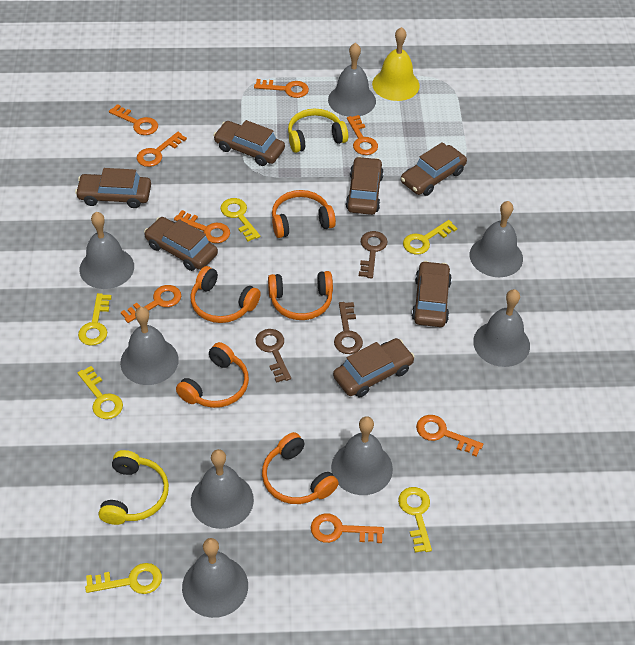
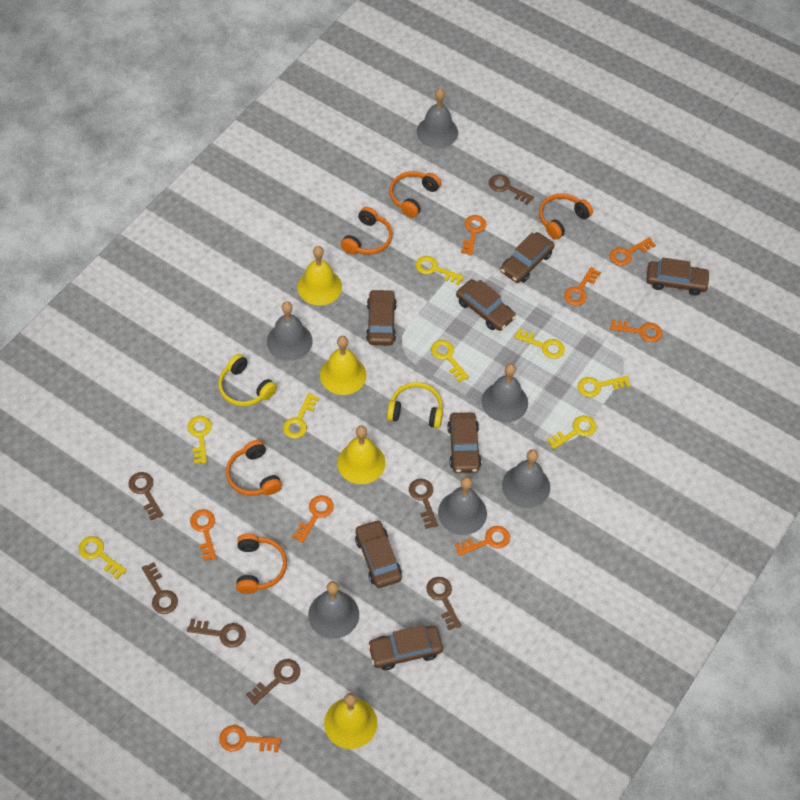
brown key: 3 -> 7
grey bell: 8 -> 6
yellow bell: 1 -> 4
yellow key: 6 -> 8

